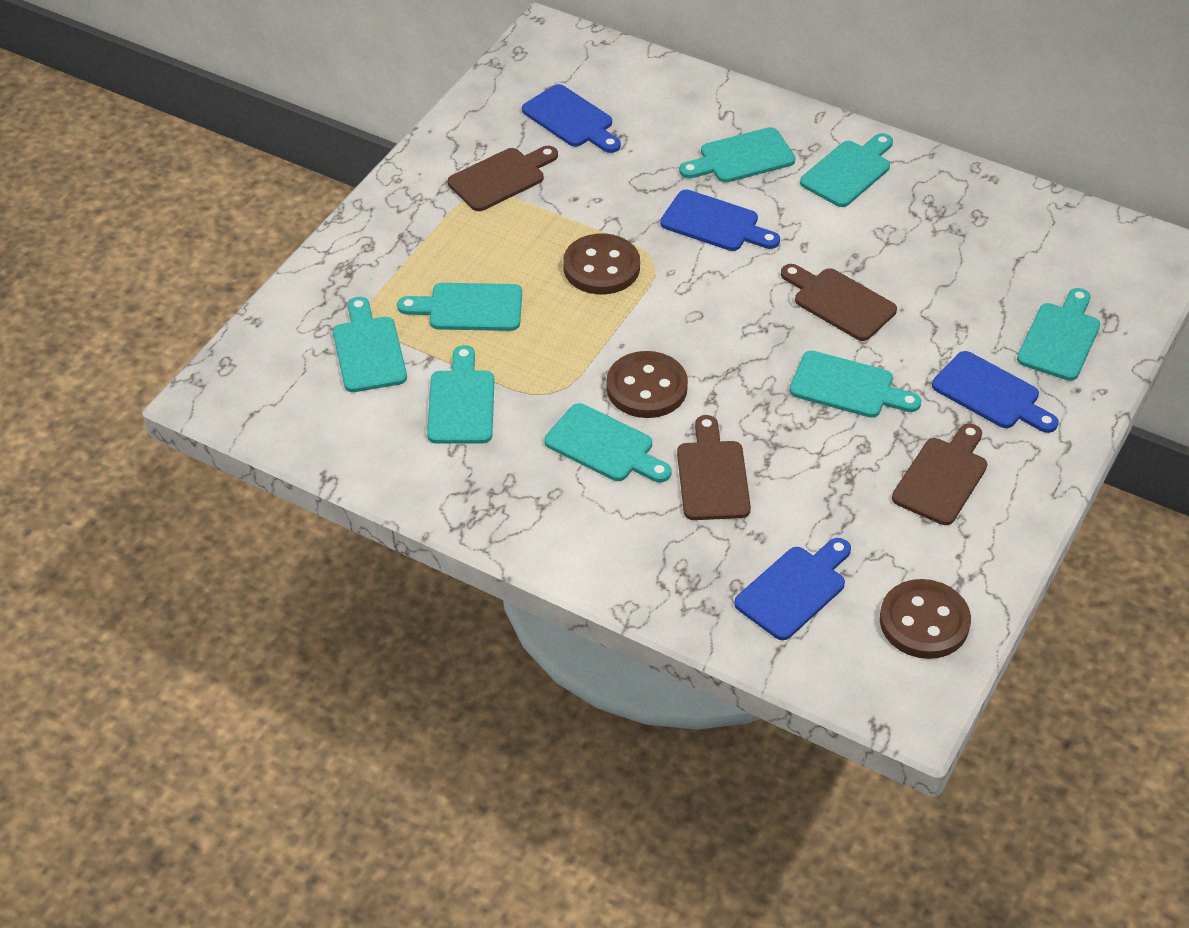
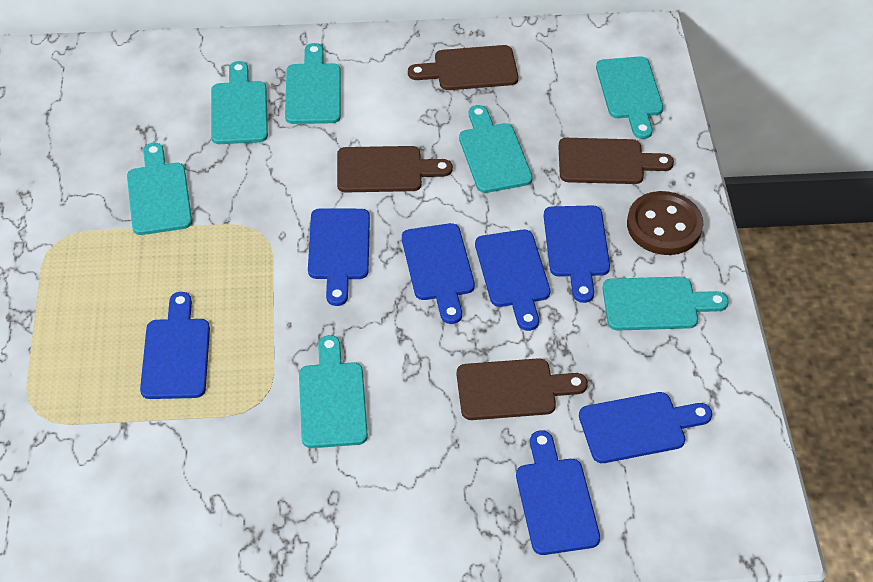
blue cutting board: 4 -> 7
brown button: 3 -> 1
turquoise cutting board: 8 -> 7

